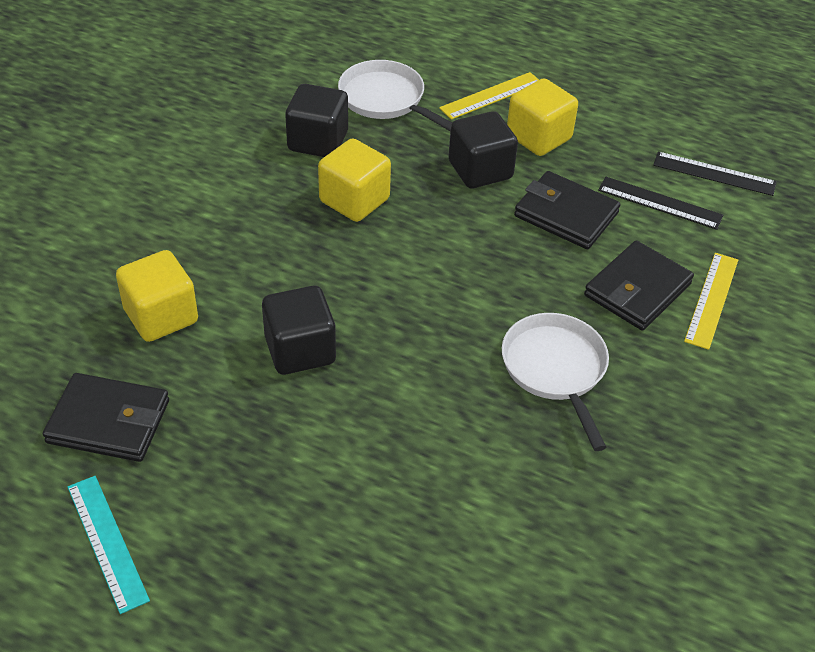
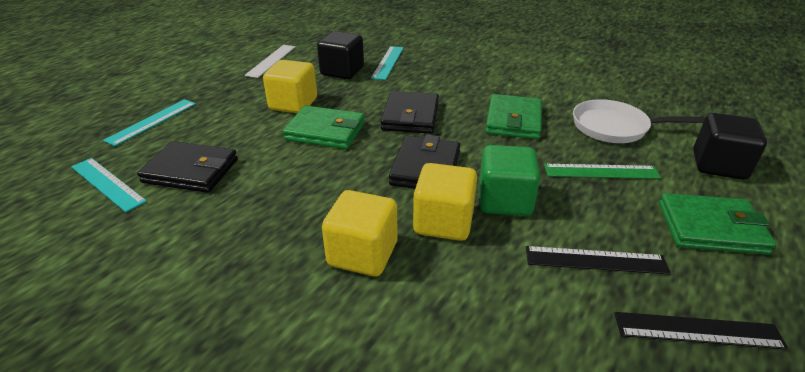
black cube: 3 -> 2
green cube: 0 -> 1
green ruler: 0 -> 1
green wallet: 0 -> 3
turquoise ruler: 1 -> 3
white pan: 2 -> 1
white ruler: 0 -> 1
yellow ruler: 2 -> 0

